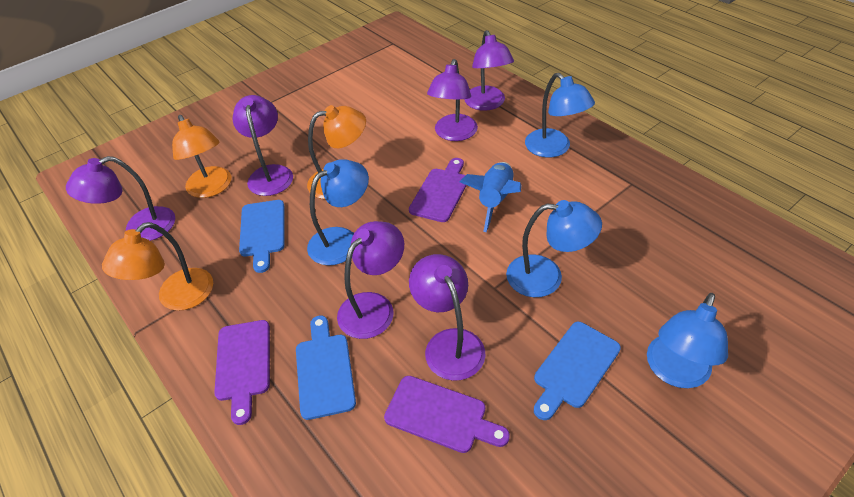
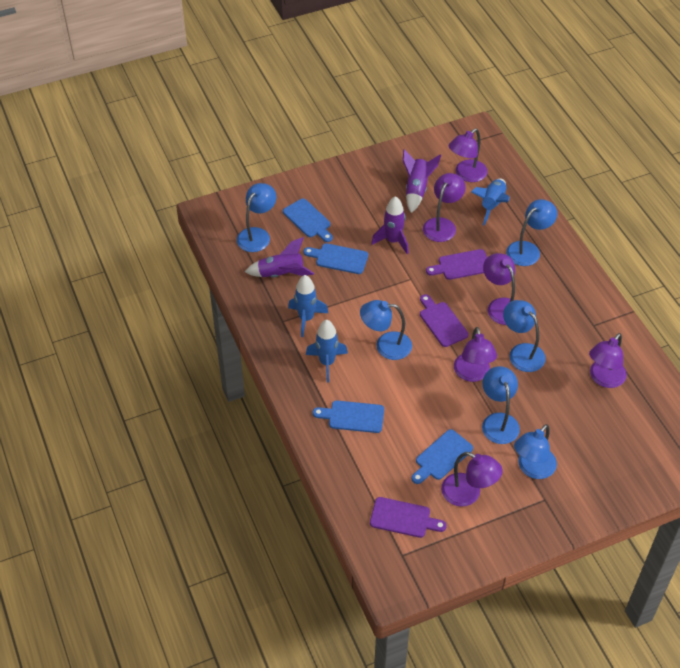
blue cutting board: 3 -> 4
blue lamp: 4 -> 6
blue rocket: 1 -> 3
orange lamp: 3 -> 0
purple rocket: 0 -> 3

